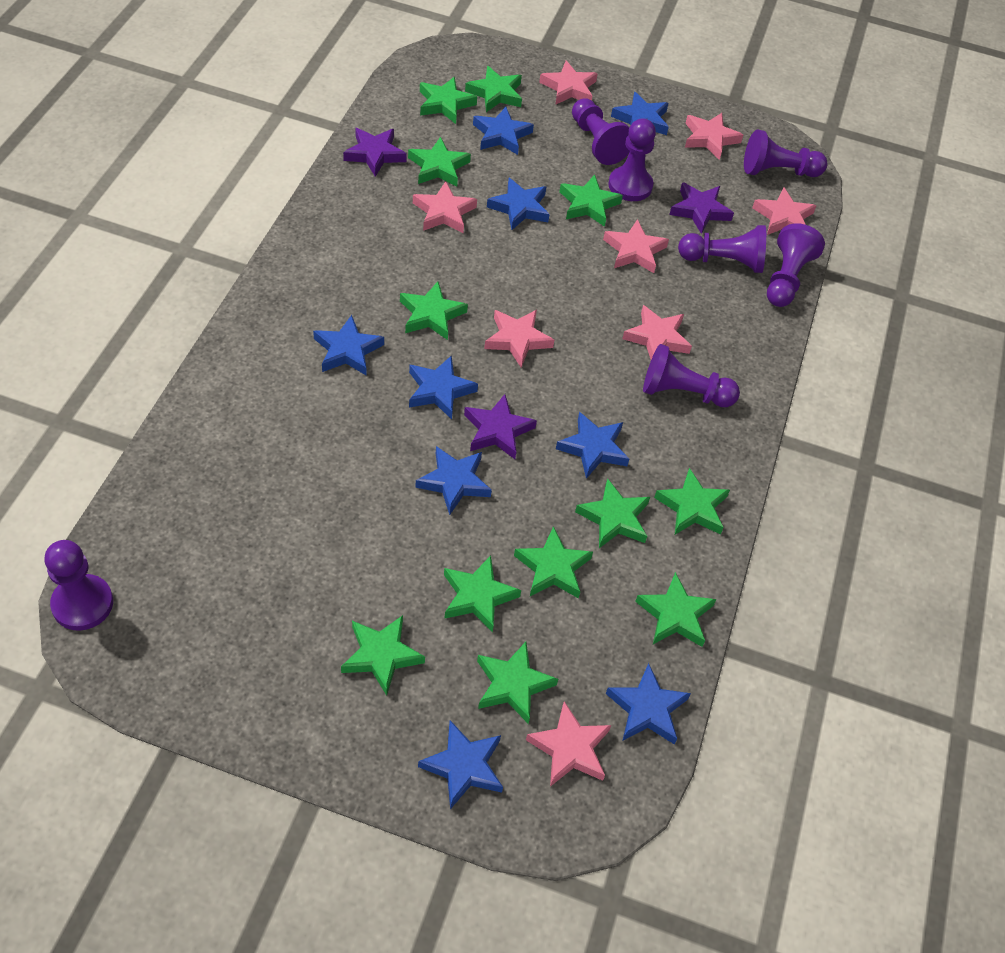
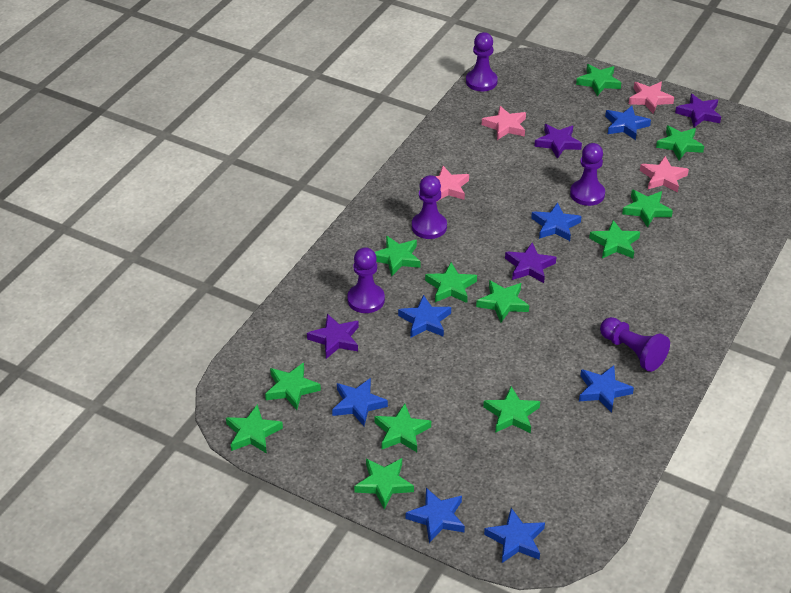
blue star: 9 -> 7
pink star: 8 -> 4
purple pawn: 7 -> 5
purple star: 3 -> 4

